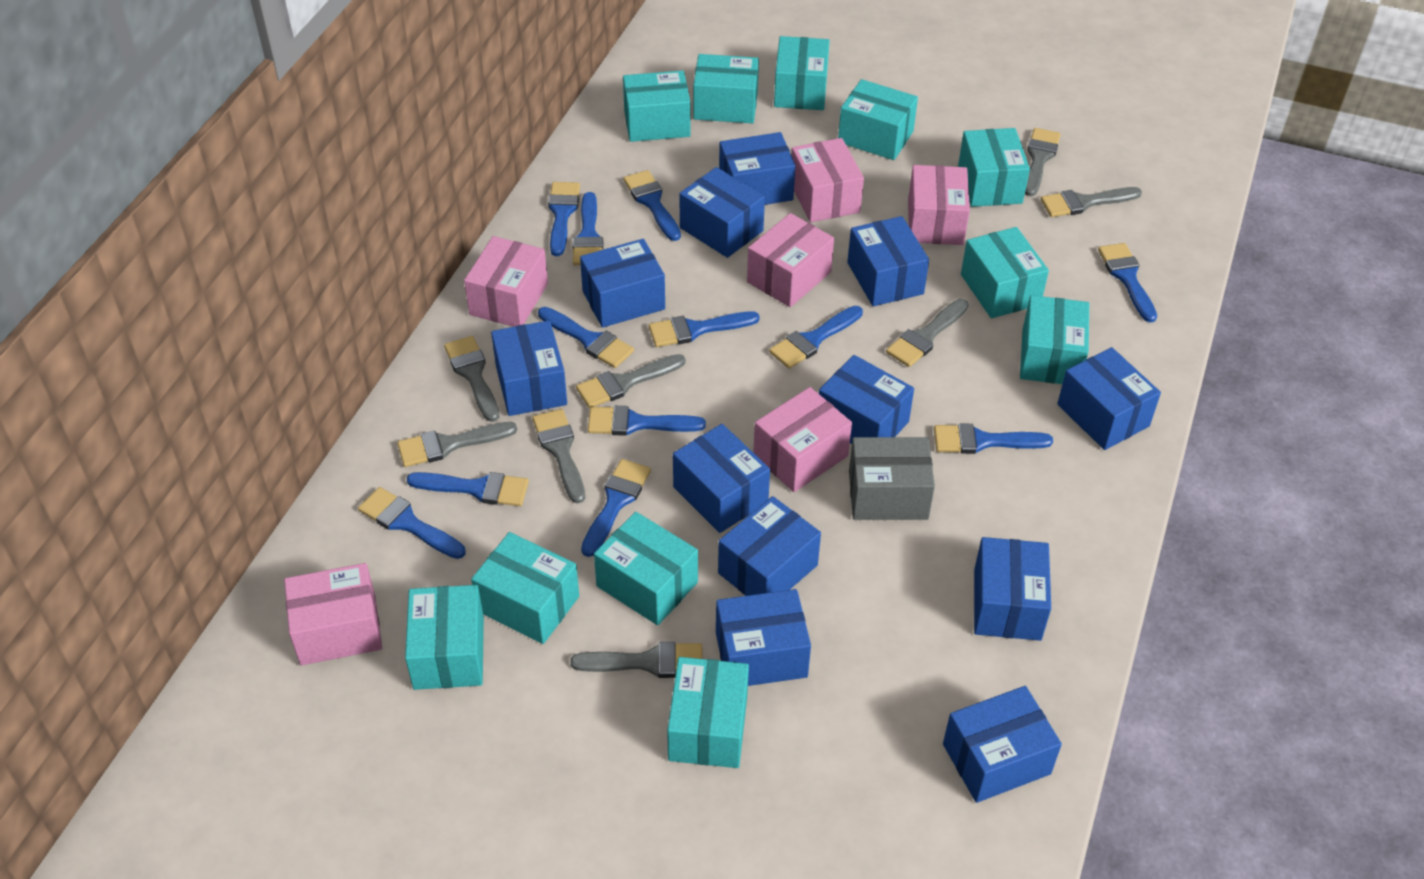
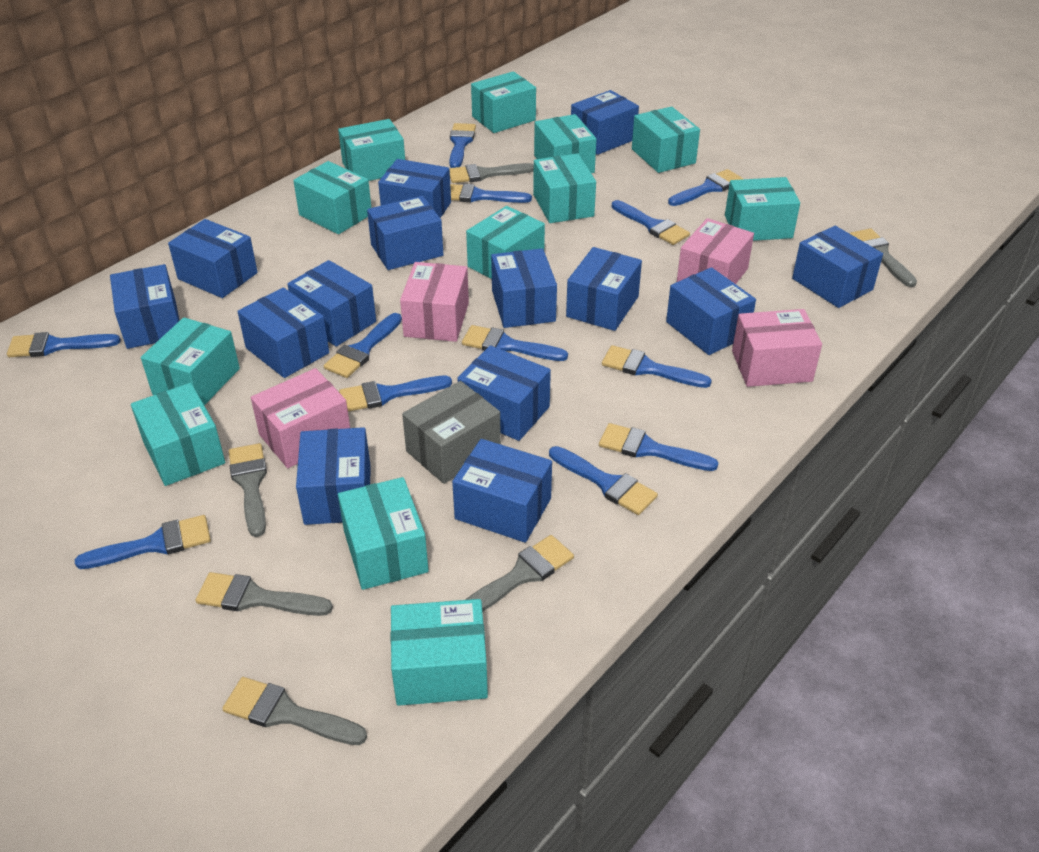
blue box: 12 -> 14
grey brush: 8 -> 6
pink box: 6 -> 4
turquoise box: 11 -> 12

